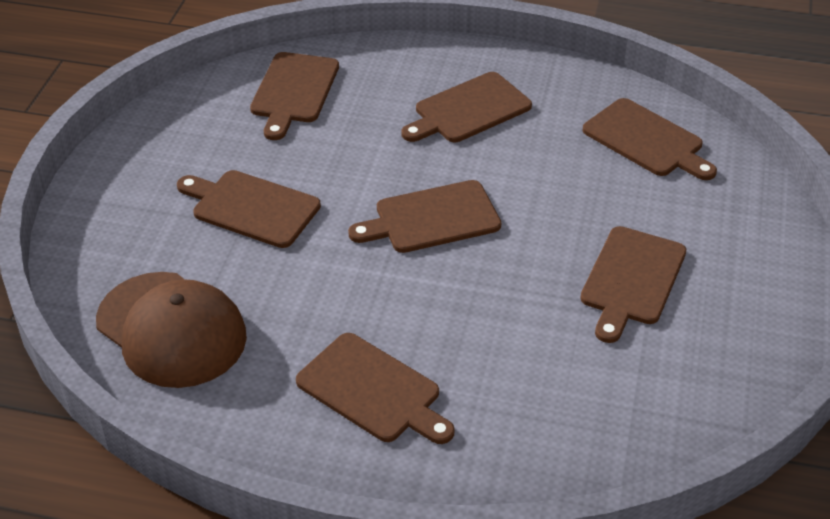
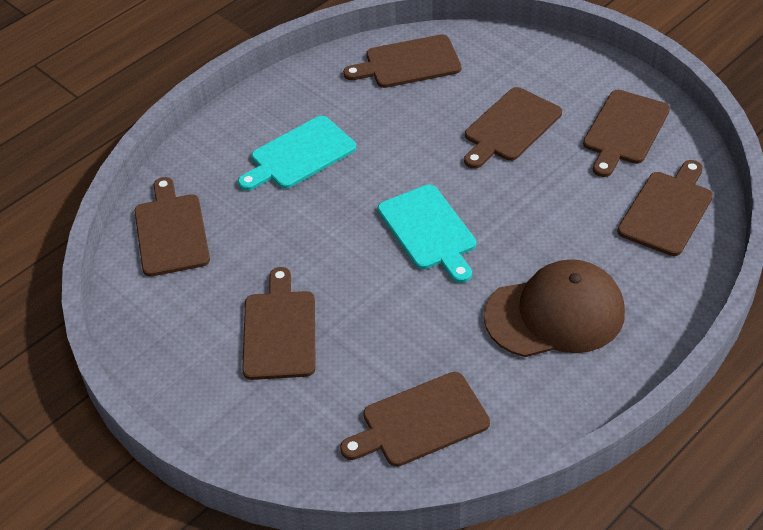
turquoise cutting board: 0 -> 2

